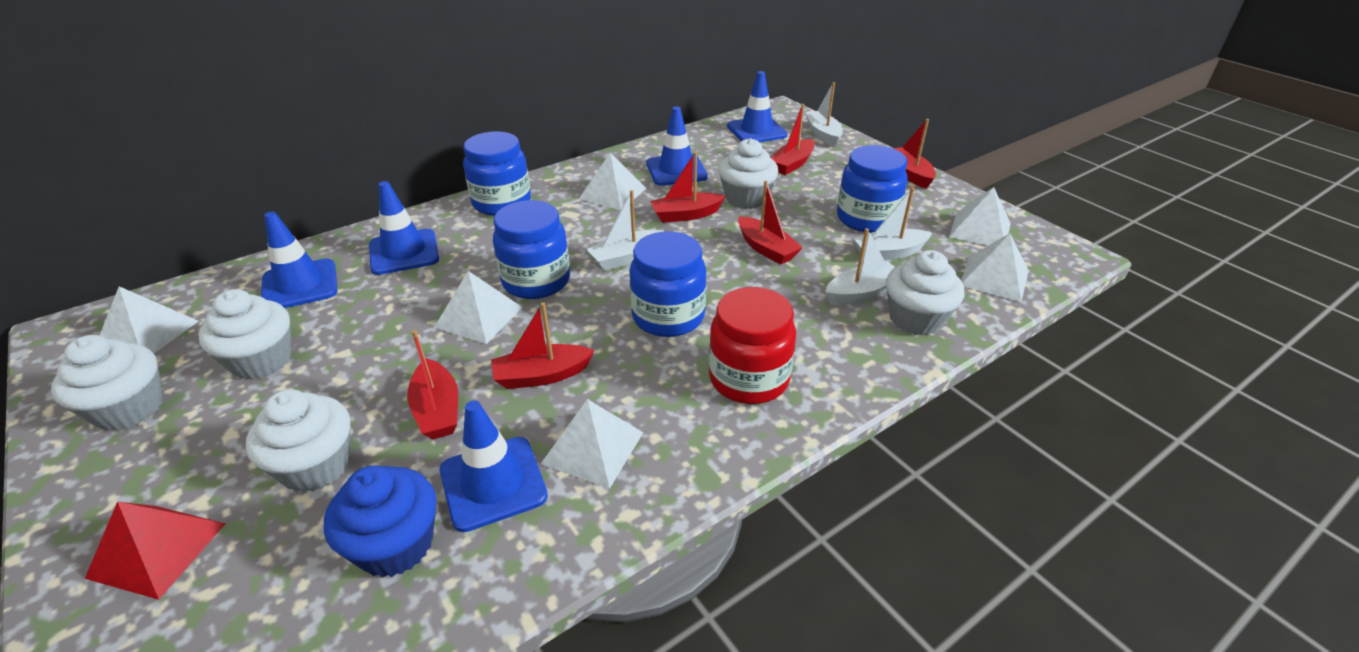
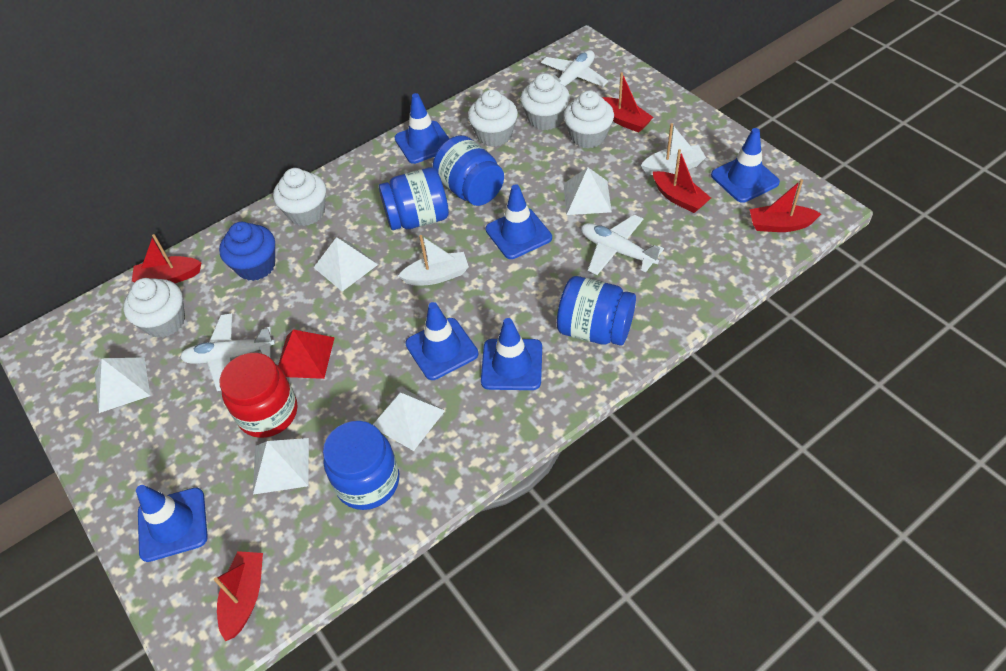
blue traffic cone: 5 -> 6
red boat: 6 -> 5
white boat: 4 -> 2
white plane: 0 -> 3
white pyramid: 6 -> 5

